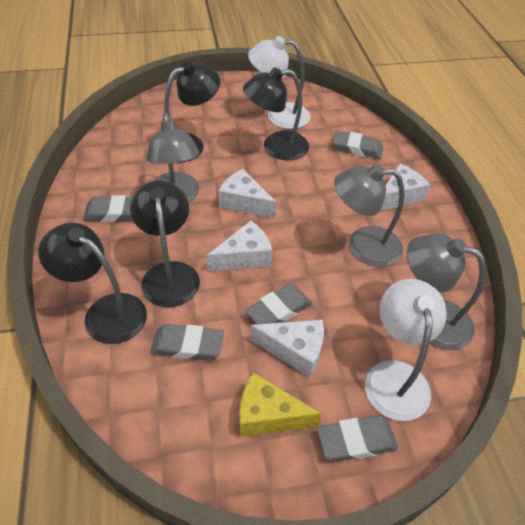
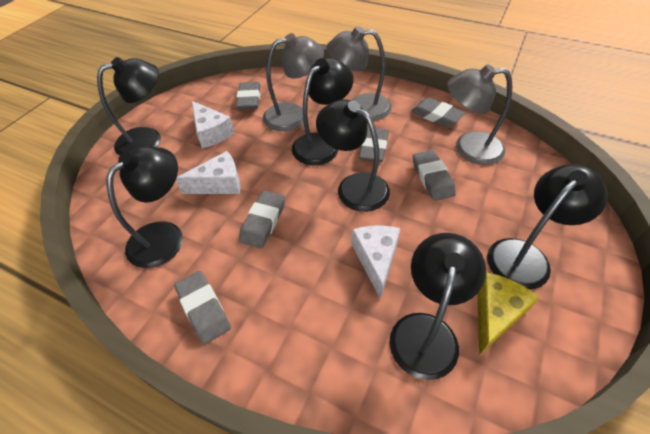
black lamp: 4 -> 6
grey eraser: 5 -> 6
white cheese: 4 -> 3
white lamp: 2 -> 0

